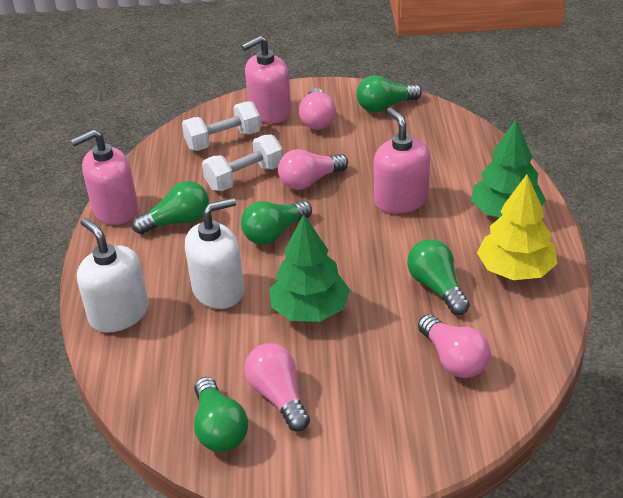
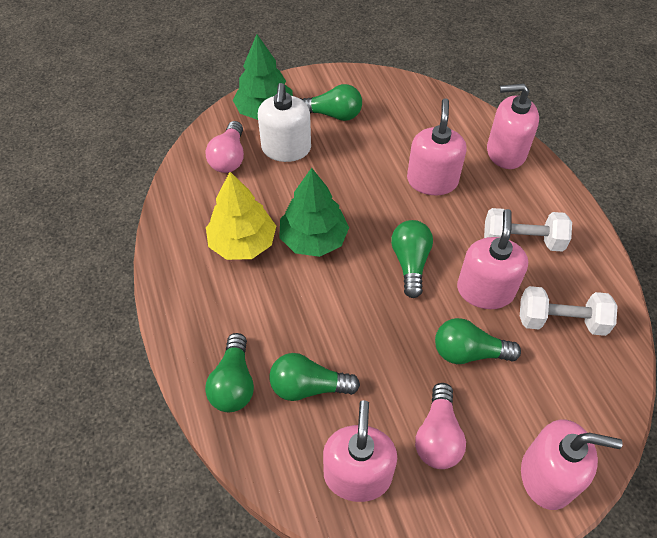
pink light bulb: 4 -> 2
pink soap dispenser: 3 -> 5
white soap dispenser: 2 -> 1

